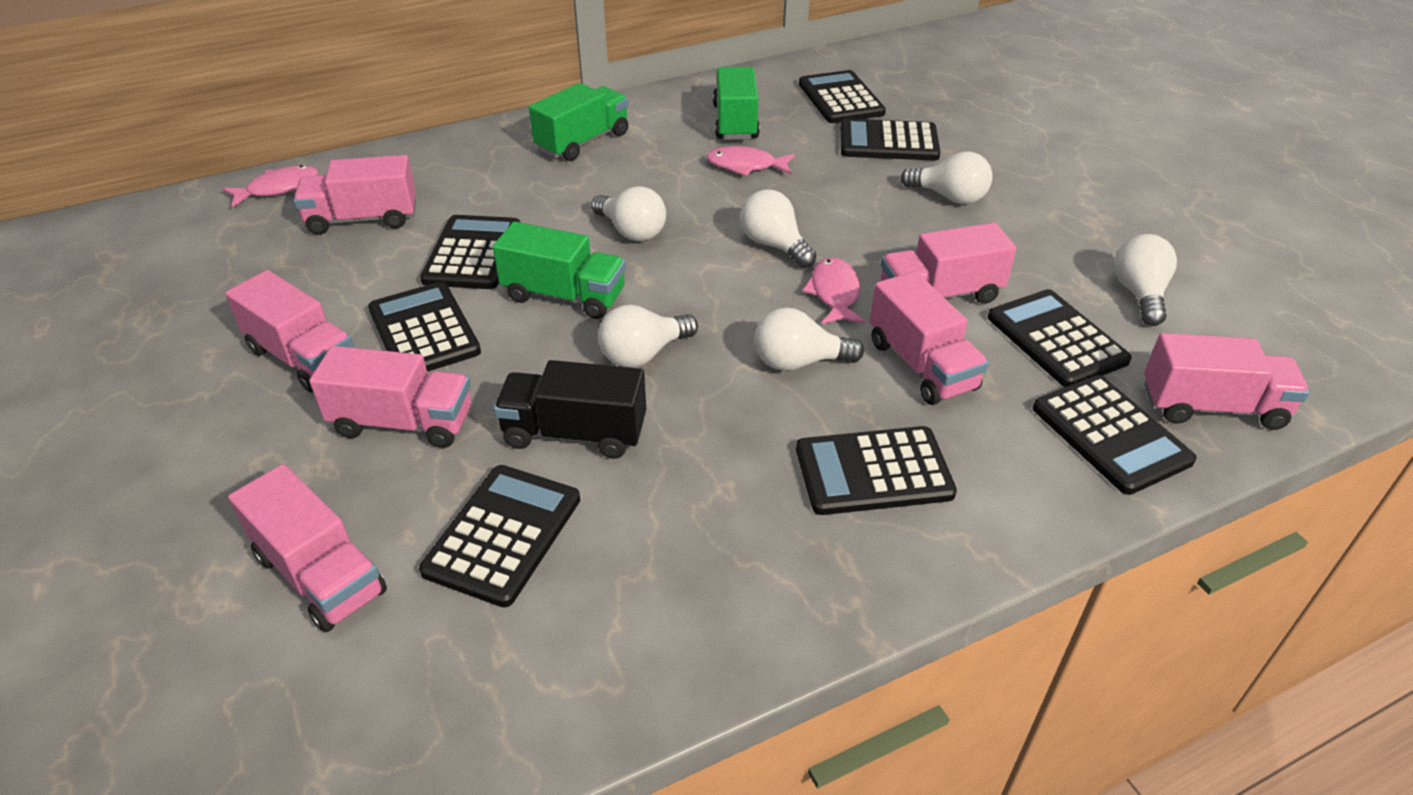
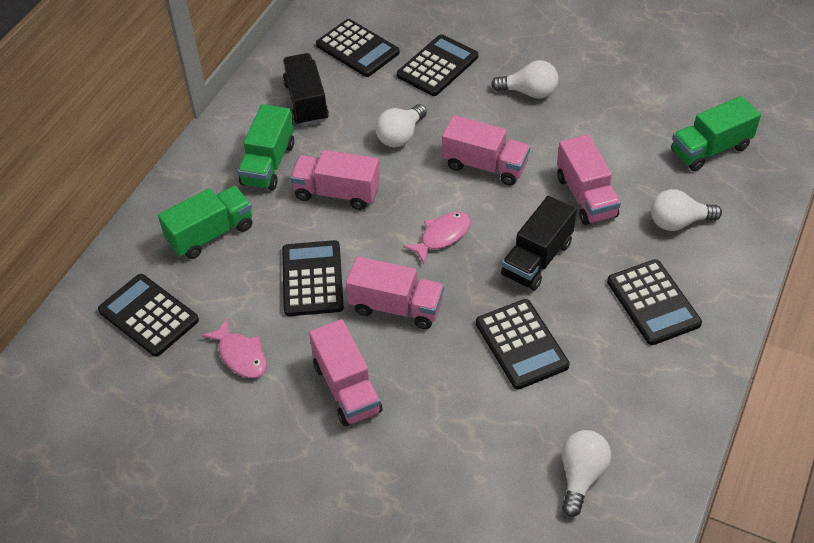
black calculator: 8 -> 6
black truck: 1 -> 2
pink fish: 3 -> 2
pink truck: 7 -> 5
white light bulb: 6 -> 4

